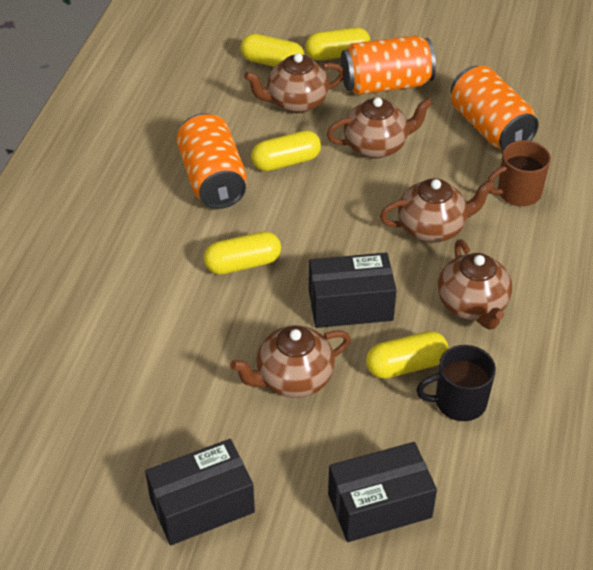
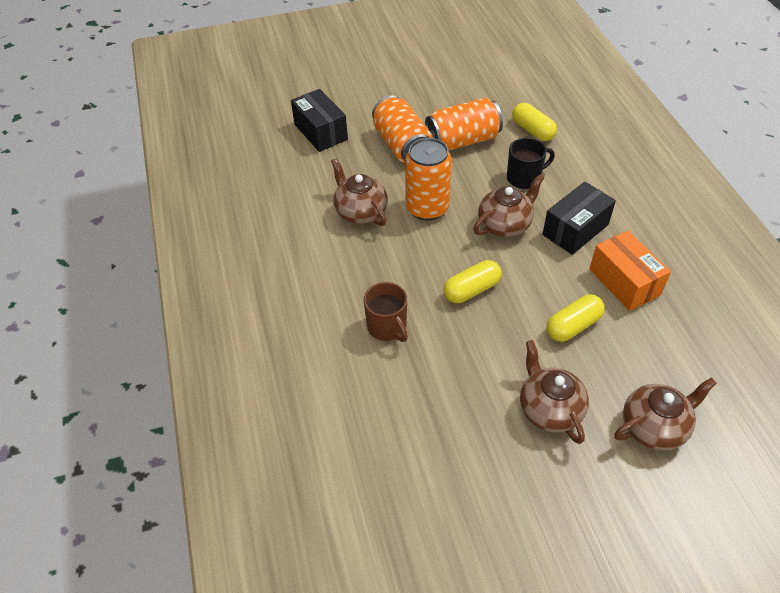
black box: 3 -> 2
brown teapot: 5 -> 4
orange box: 0 -> 1
yellow capsule: 5 -> 3

